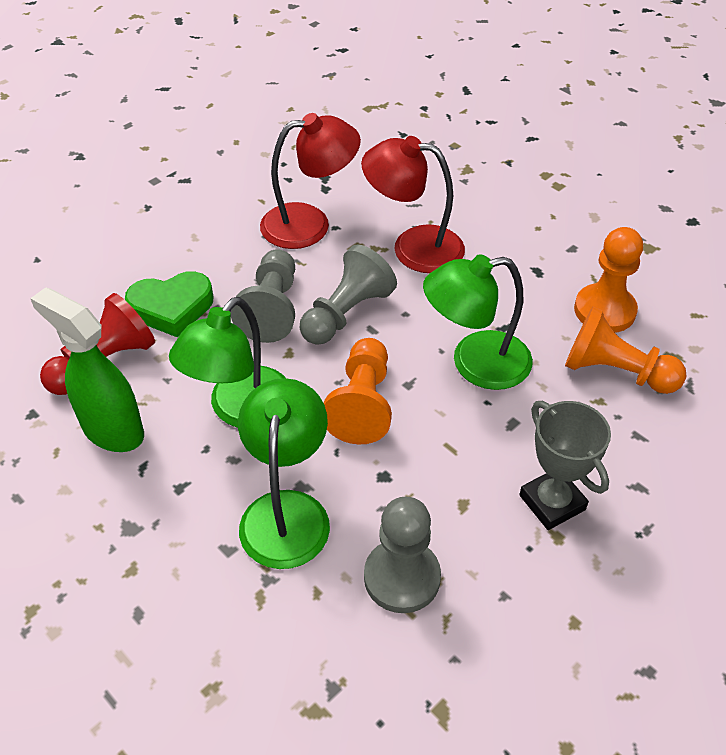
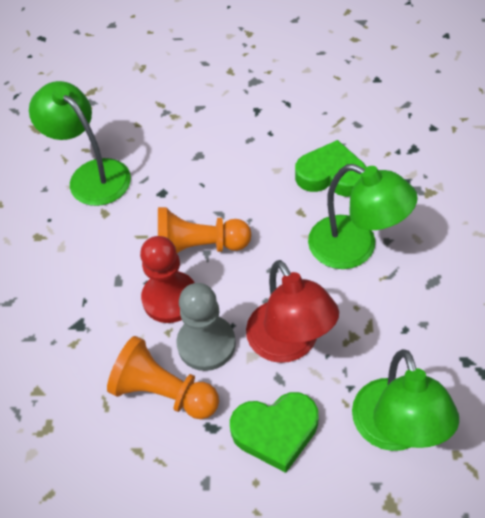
green heart: 1 -> 2
green spray bottle: 1 -> 0
grey pawn: 3 -> 1
grey trophy: 1 -> 0
orange pawn: 3 -> 2
red lamp: 2 -> 1

